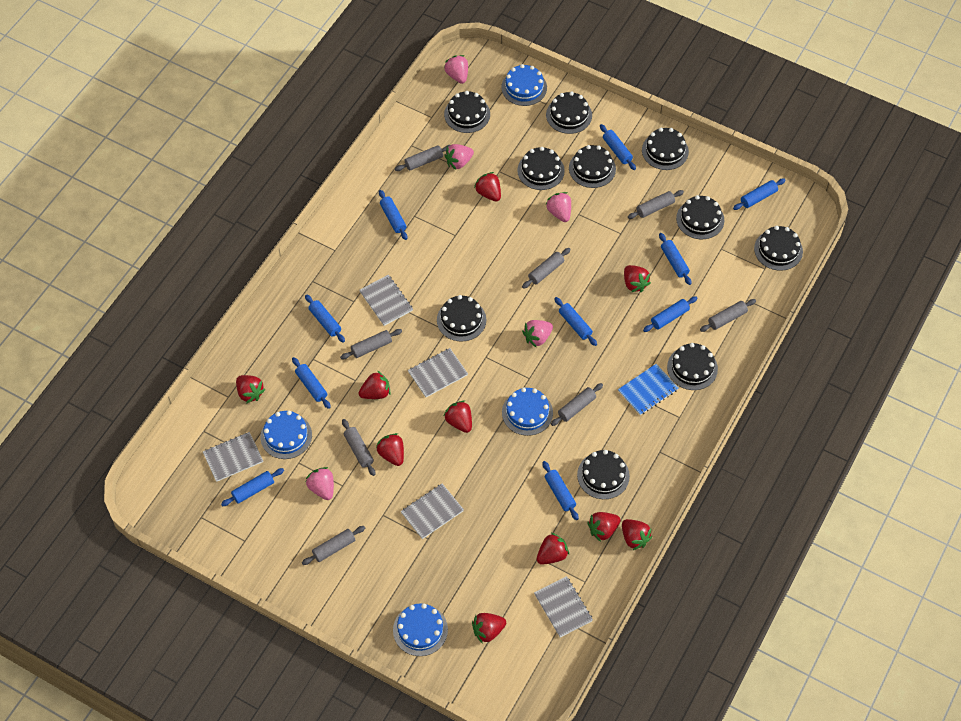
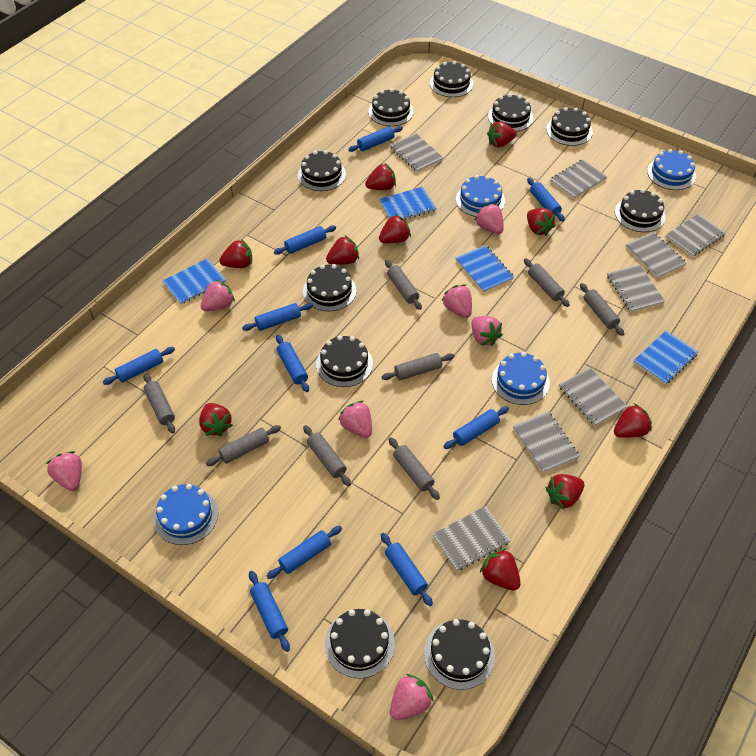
blue notebook: 1 -> 4
grey notebook: 5 -> 8
pink strawberry: 5 -> 7

